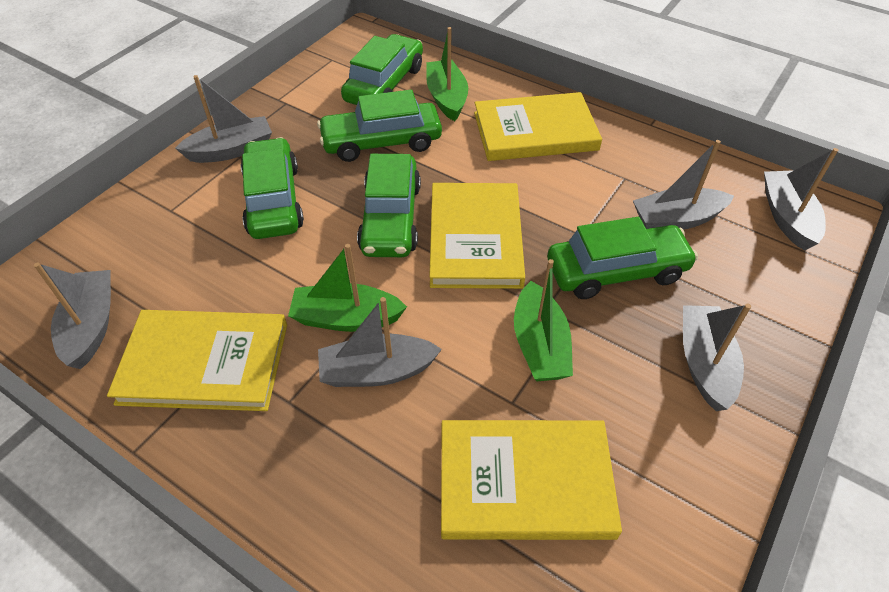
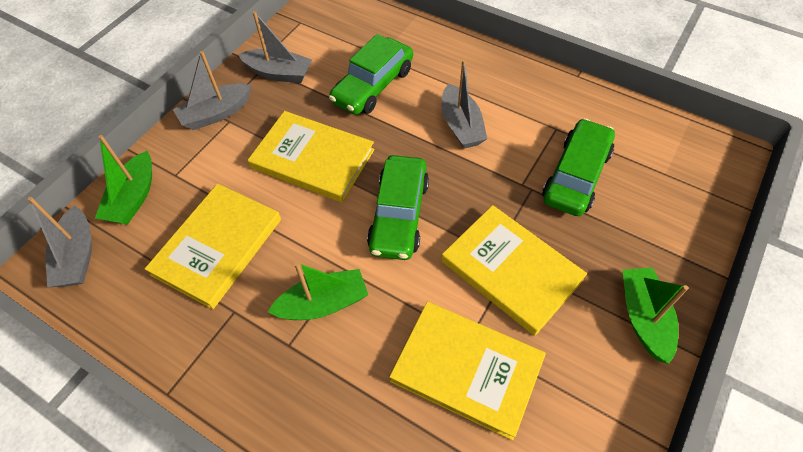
green car: 5 -> 3
grey boat: 6 -> 4

